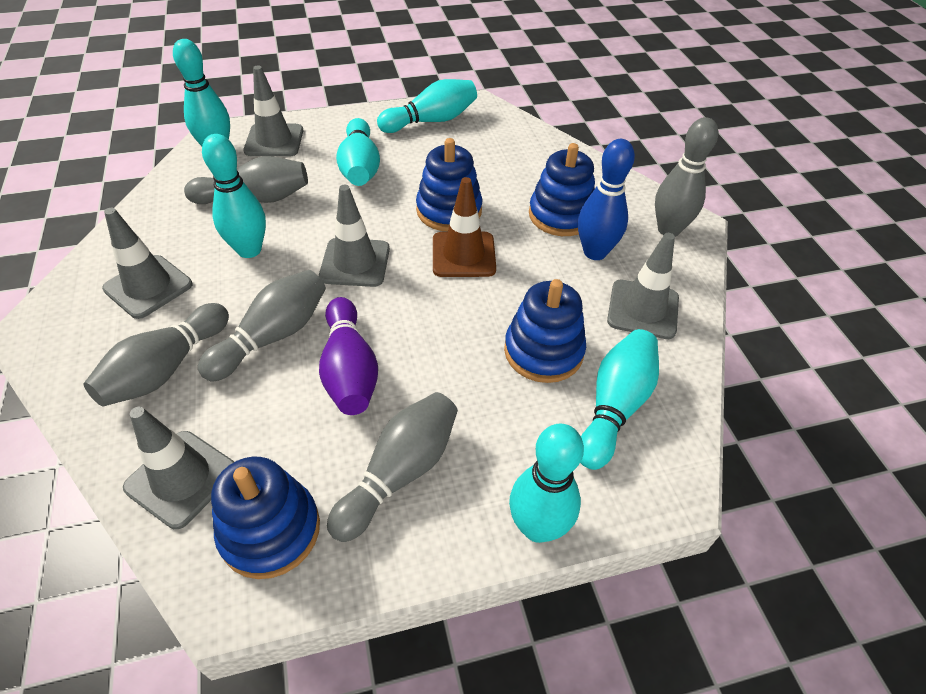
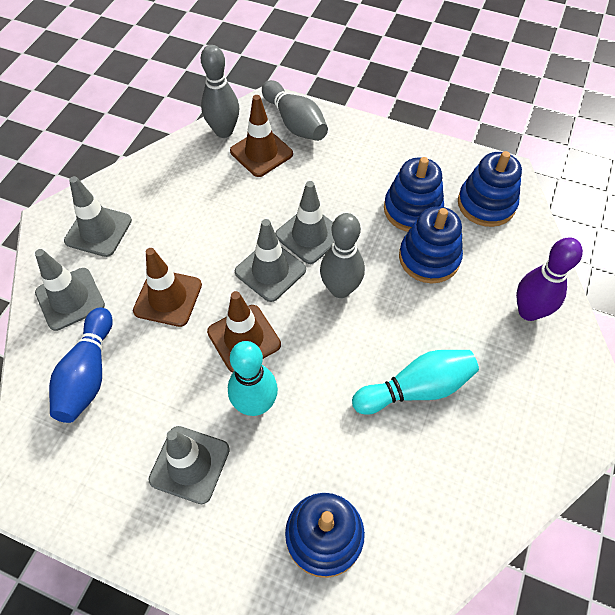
brown traffic cone: 1 -> 3
grey bowling pin: 5 -> 3
turquoise bowling pin: 6 -> 2

